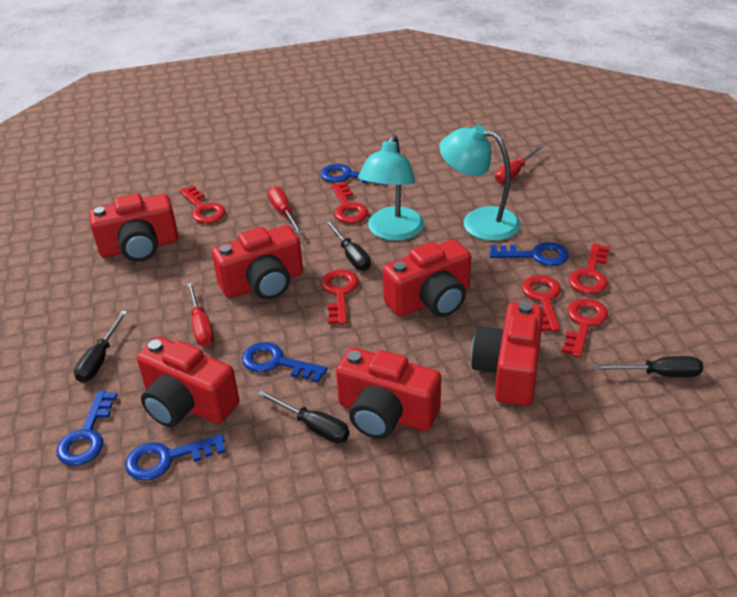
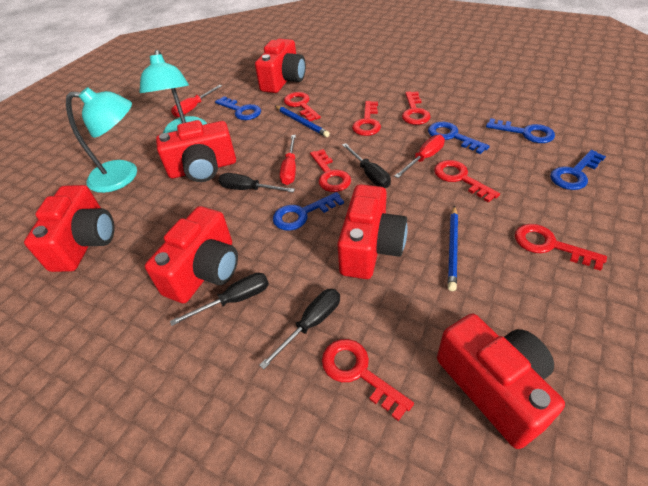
blue pencil: 0 -> 2
red key: 6 -> 7

